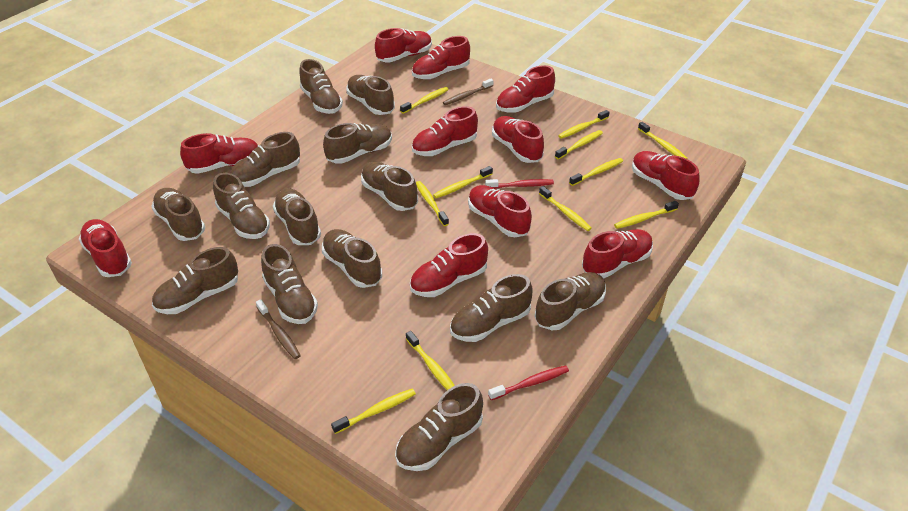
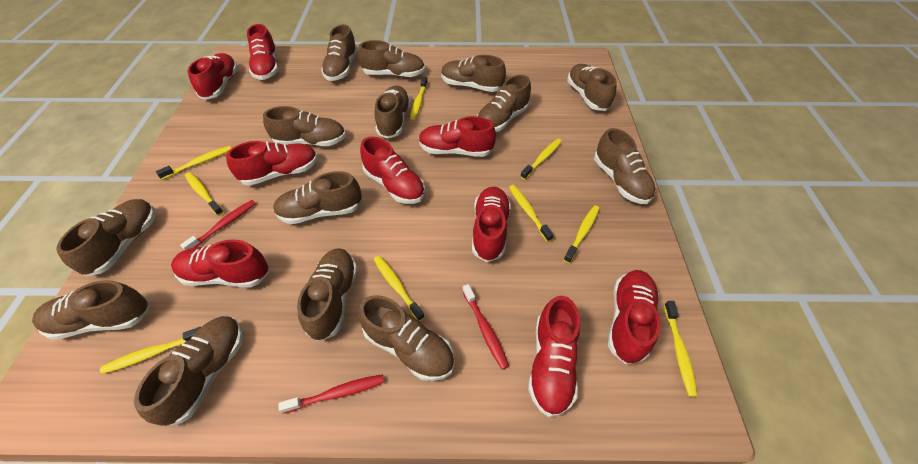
brown toothbrush: 2 -> 0
red shoe: 11 -> 9
red toothbrush: 2 -> 3
yellow toothbrush: 11 -> 9

